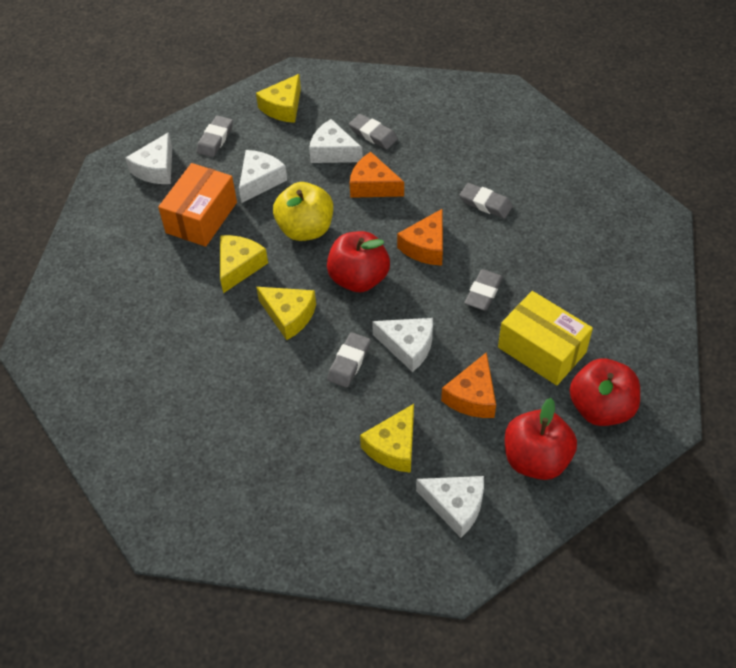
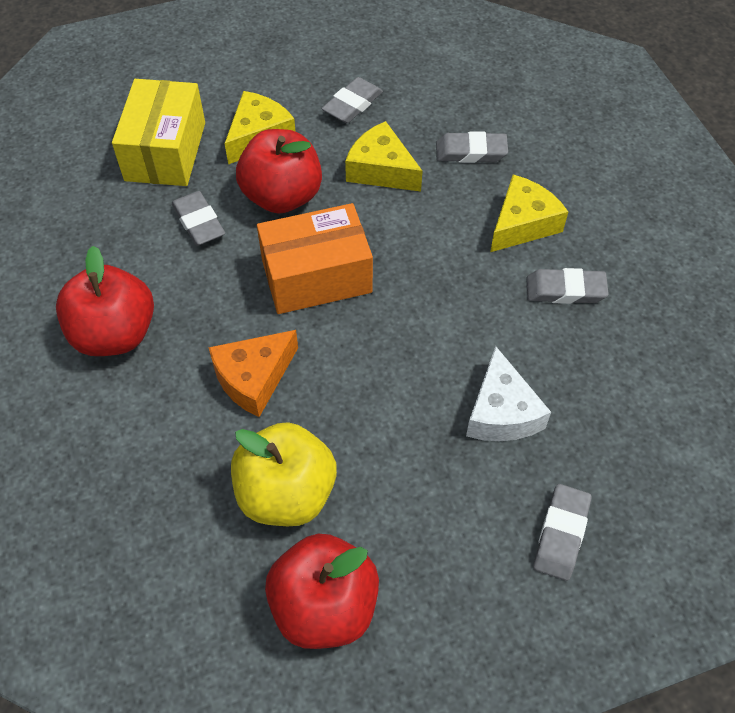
orange cheese: 3 -> 1
white cheese: 5 -> 1
yellow cheese: 4 -> 3

